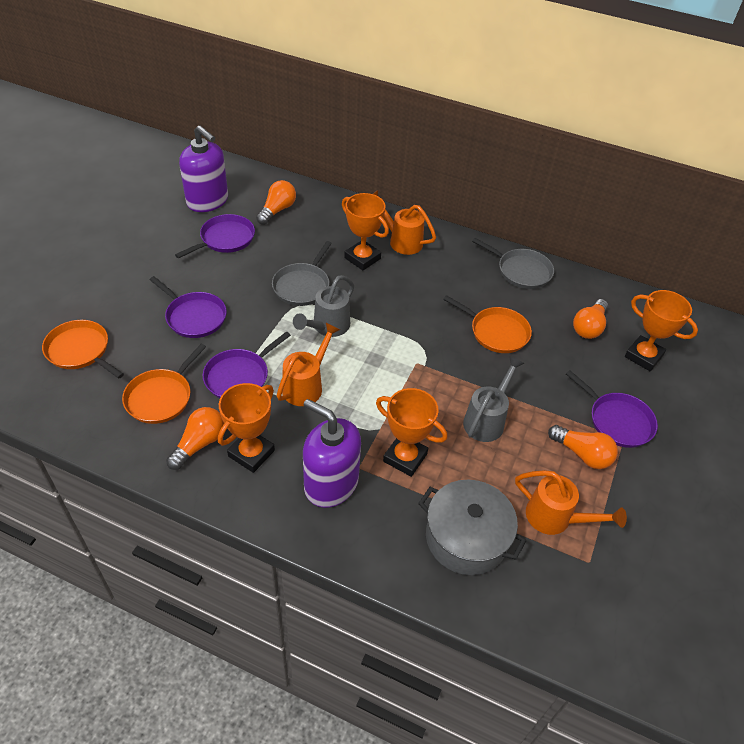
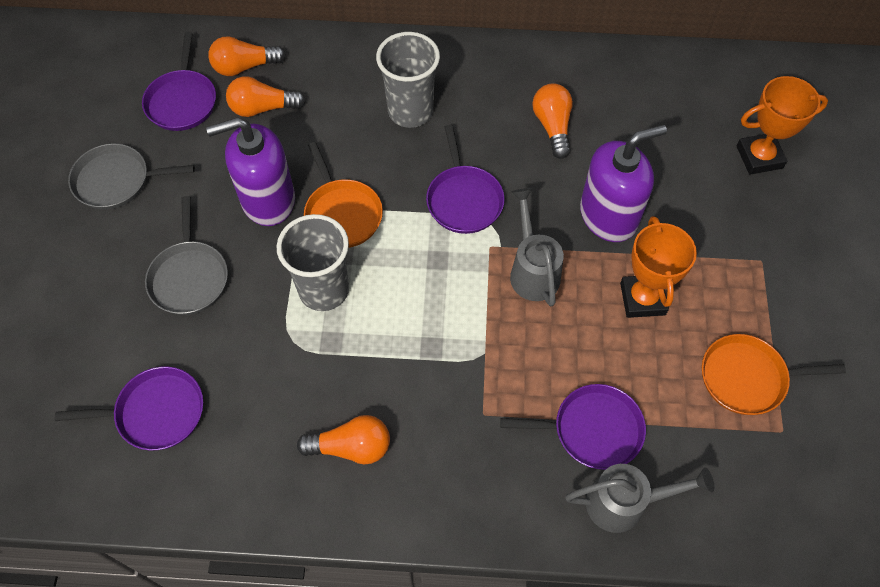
grey cup: 0 -> 2
grey pot: 1 -> 0
orange pan: 3 -> 2
orange trophy: 4 -> 2
orange watering can: 3 -> 0

